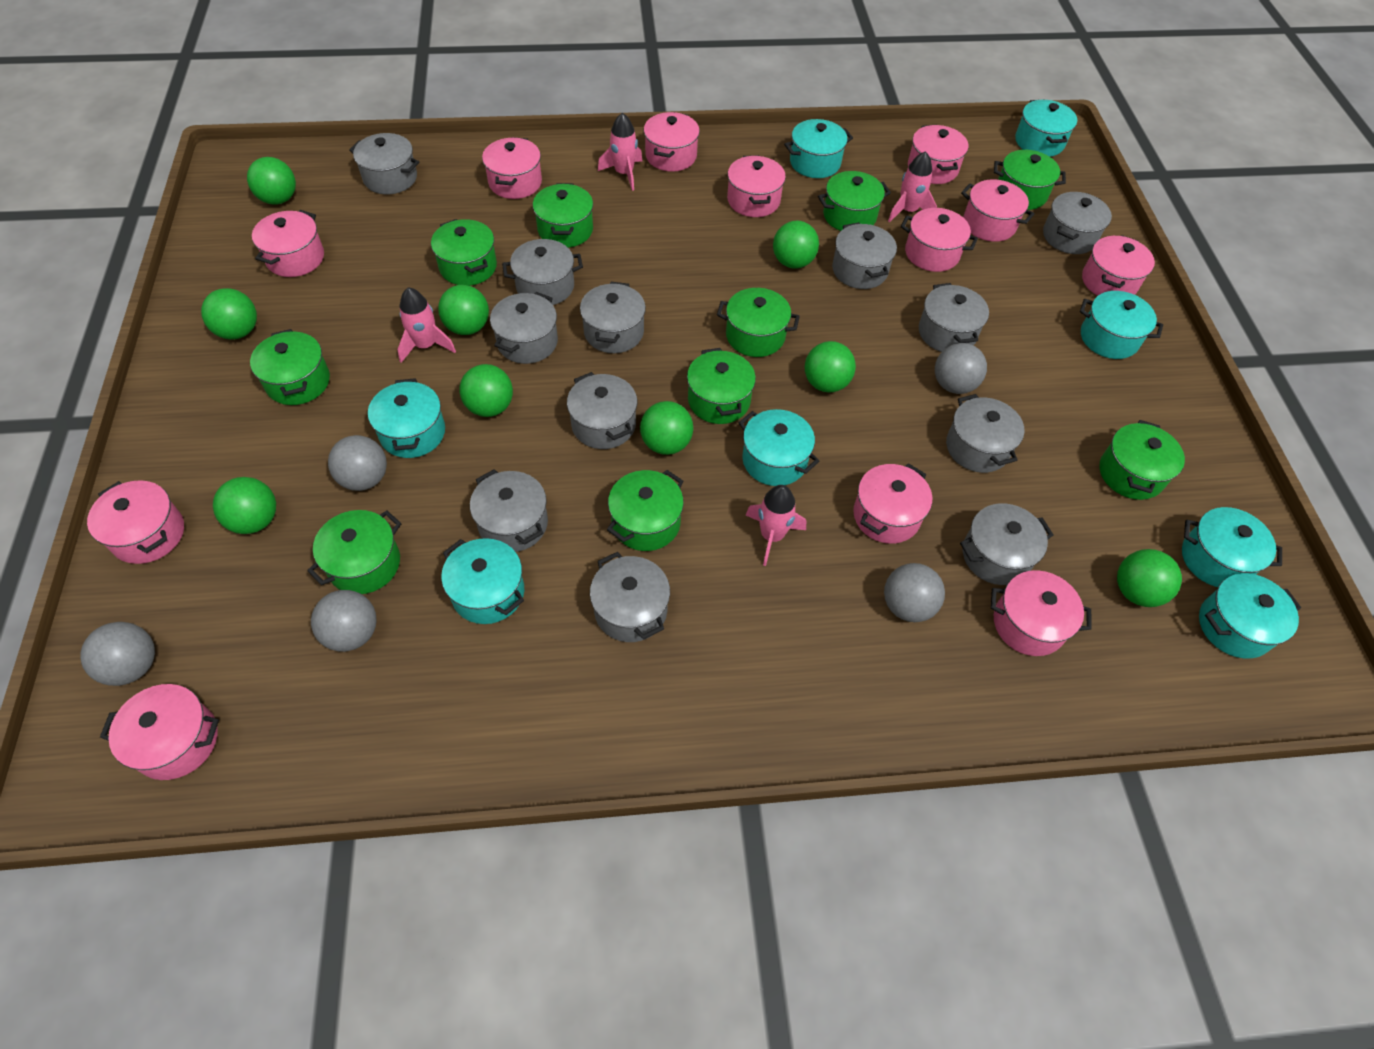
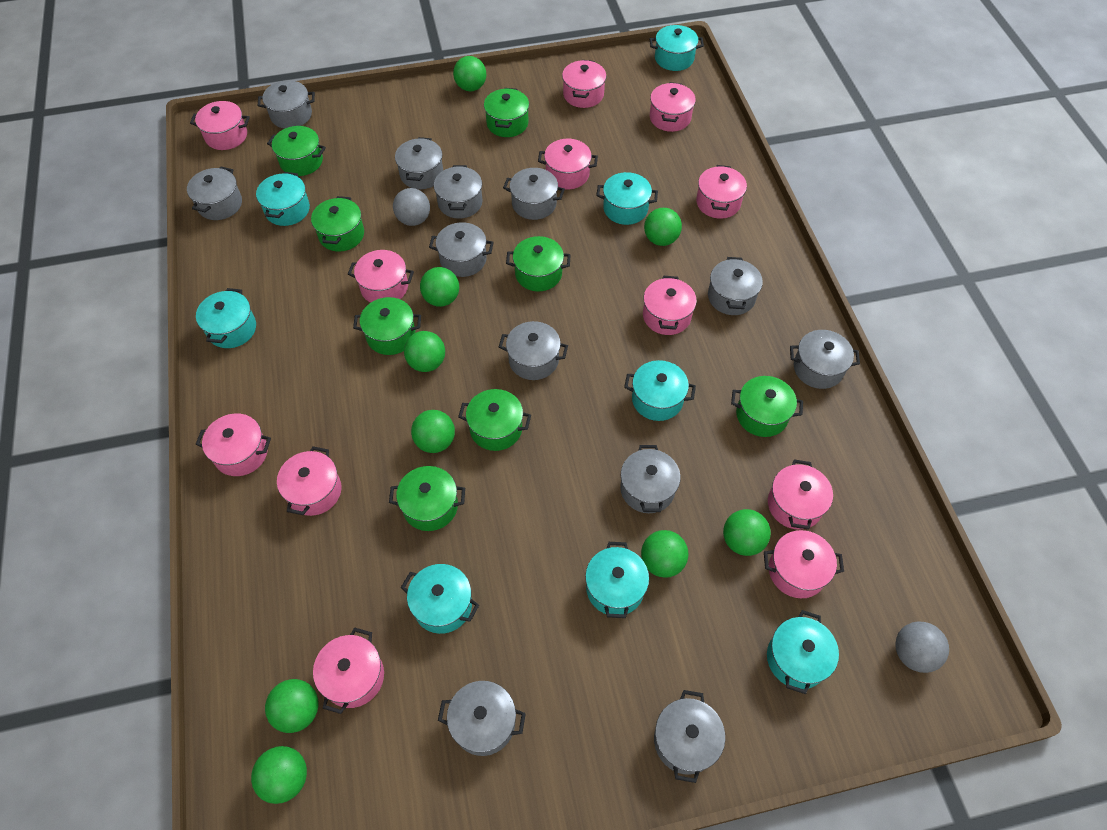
green pot: 10 -> 8
grey ball: 5 -> 2
pink rocket: 4 -> 0

